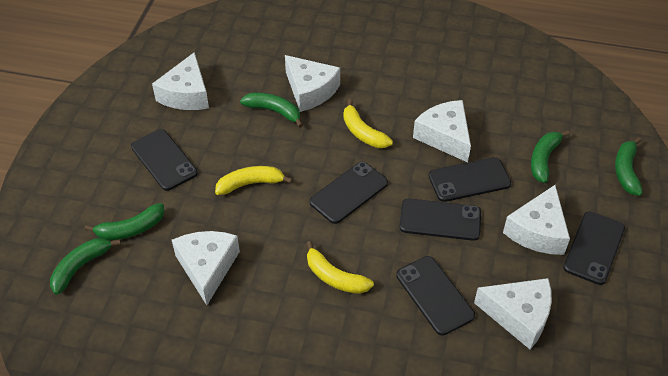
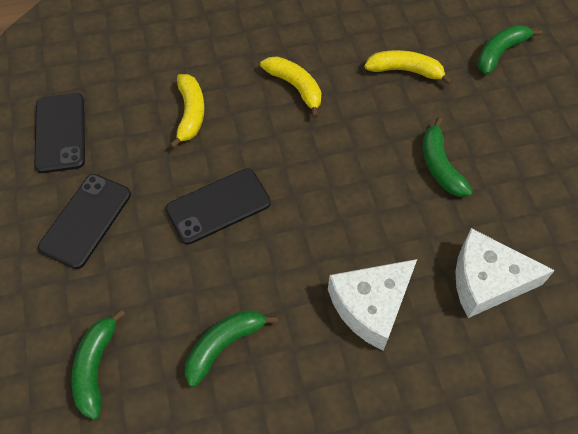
black phone: 6 -> 3
green banana: 5 -> 4
white cheese: 6 -> 2

